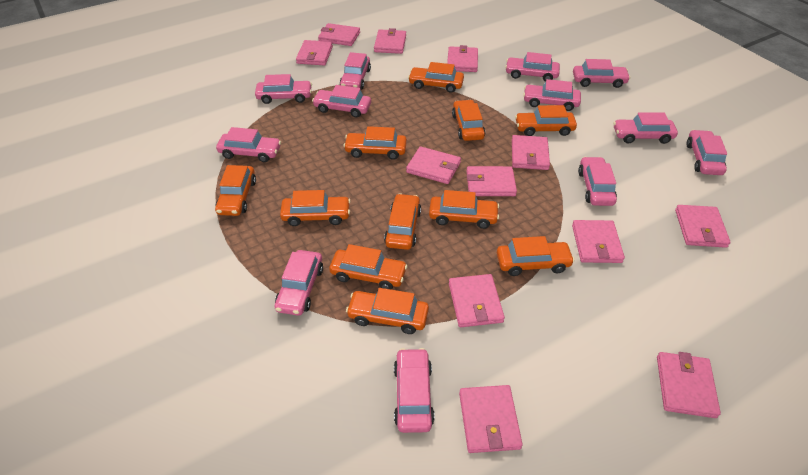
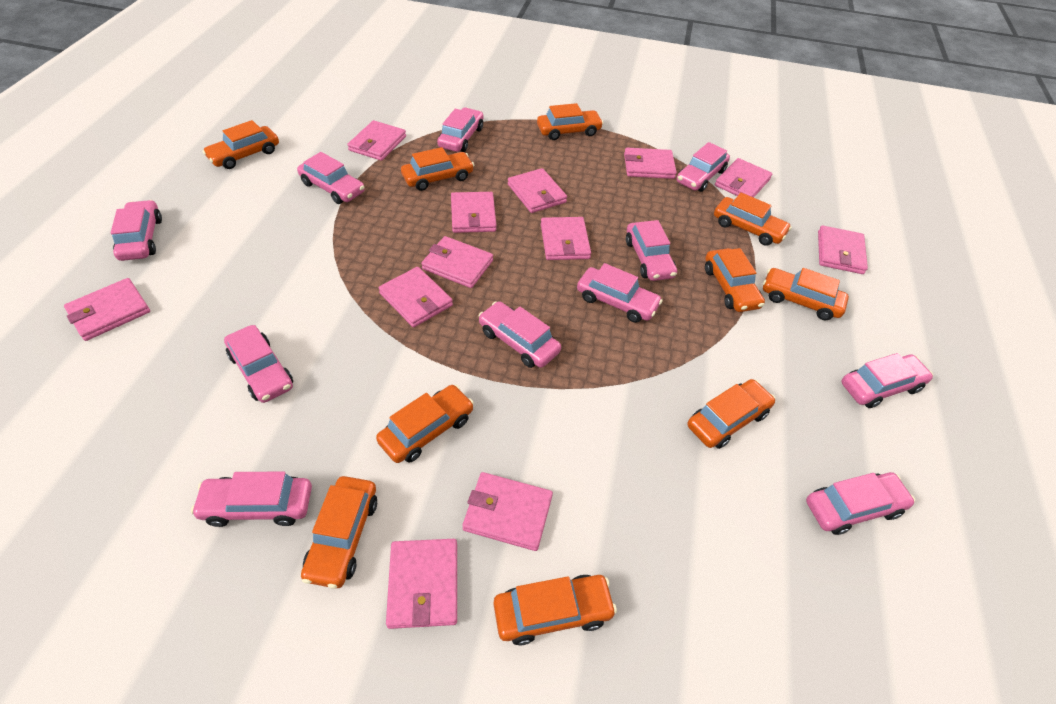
orange car: 11 -> 10
pink car: 12 -> 11

